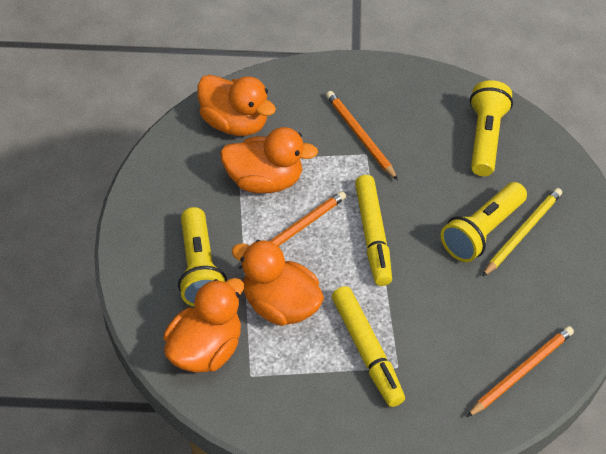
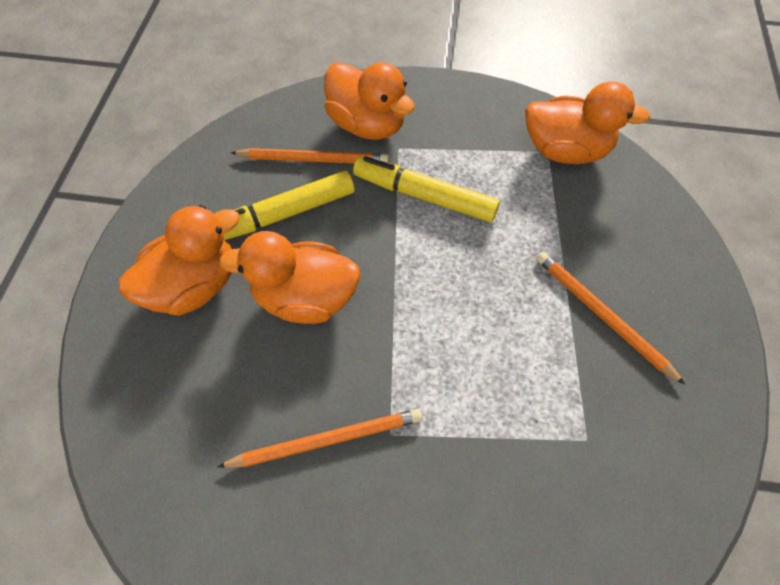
yellow flashlight: 3 -> 0
yellow pencil: 1 -> 0

